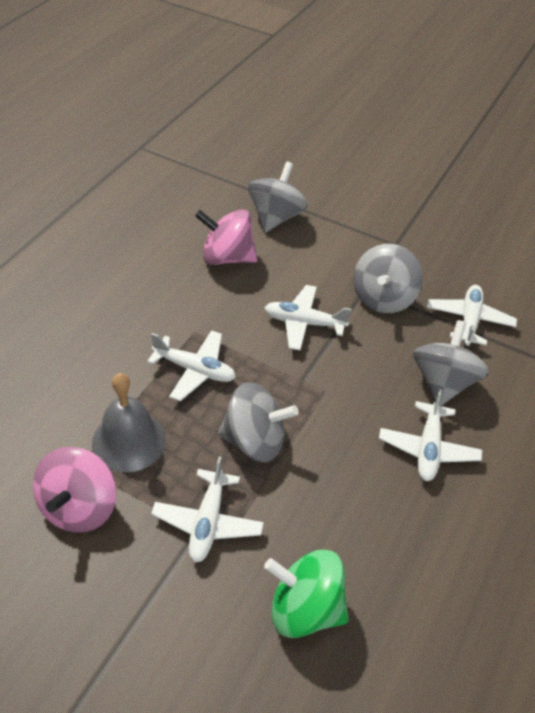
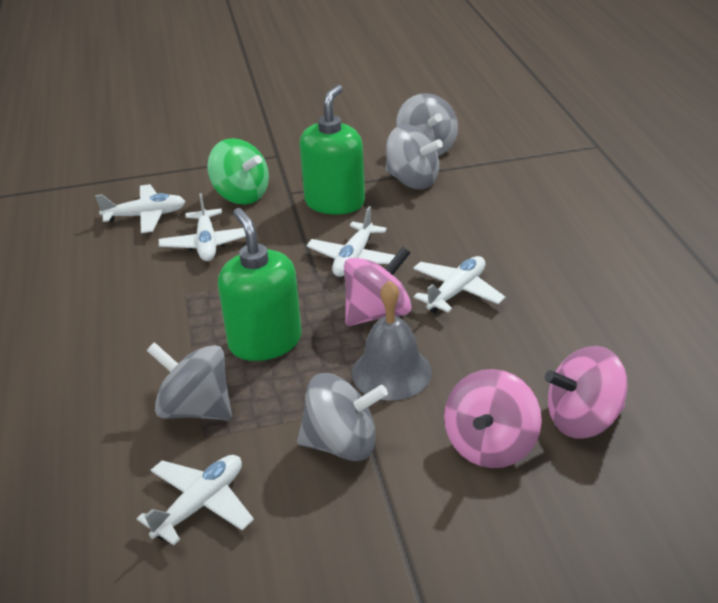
green soap dispenser: 0 -> 2
pink spinning top: 2 -> 3

